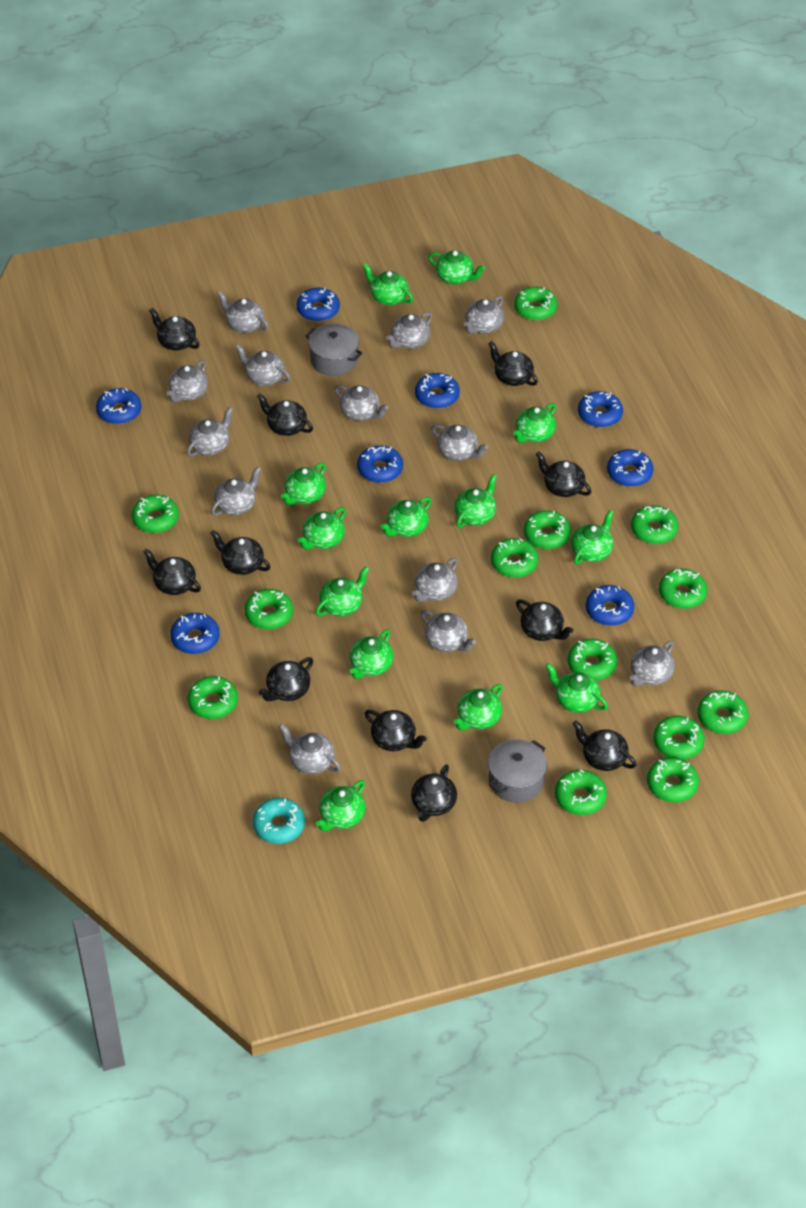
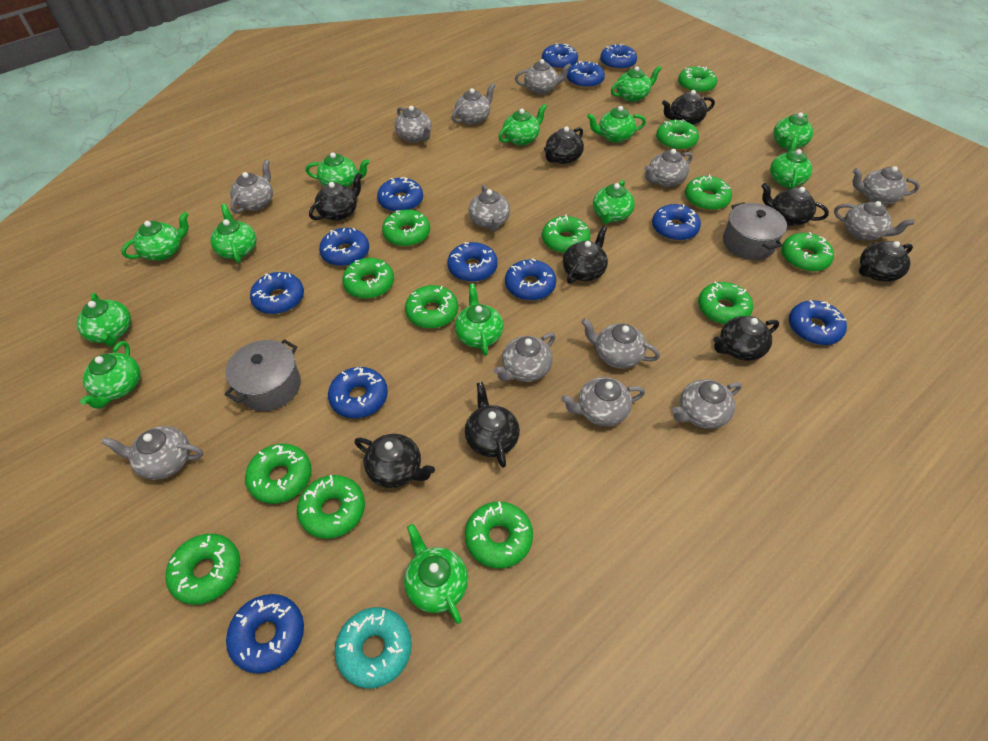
black teapot: 11 -> 9
blue donut: 8 -> 12

